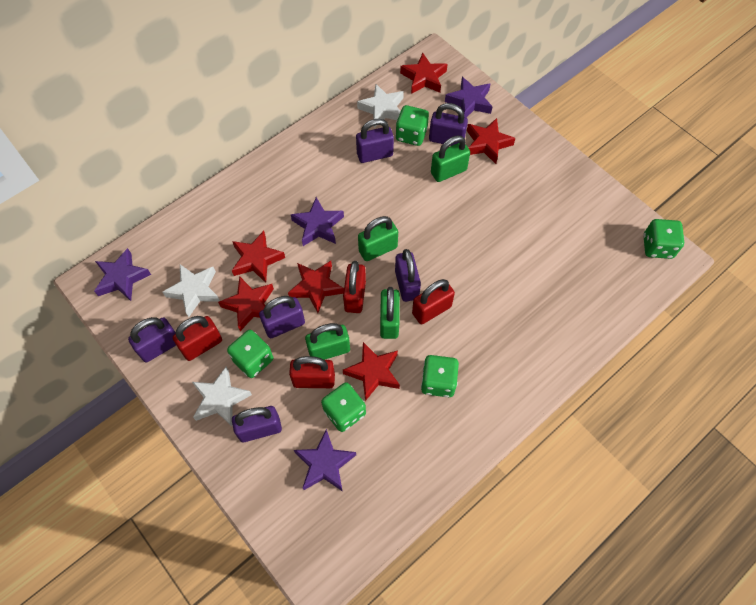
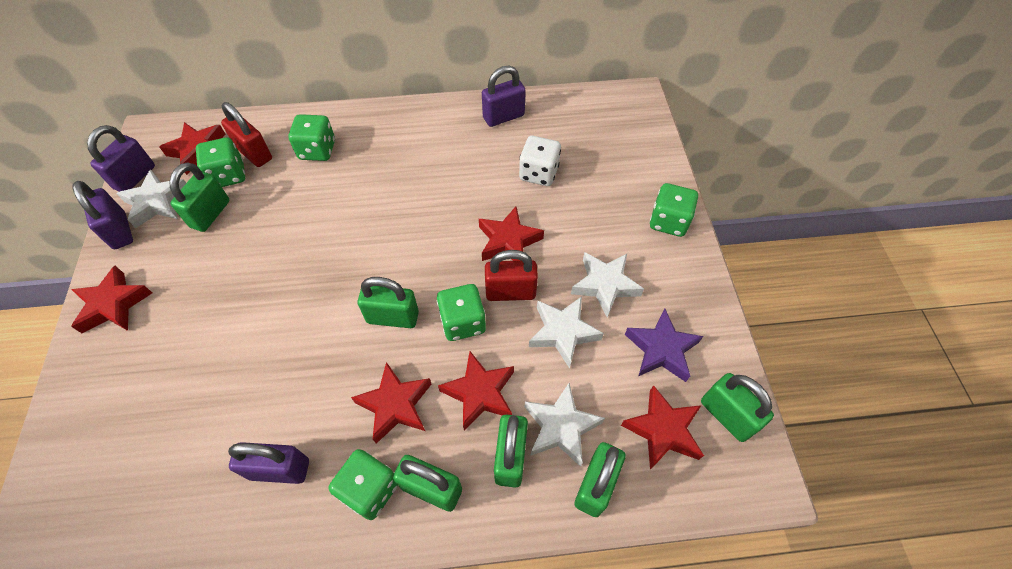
green padlock: 4 -> 6
purple padlock: 6 -> 4
purple star: 4 -> 1
red padlock: 4 -> 2
white dice: 0 -> 1
white star: 3 -> 4

